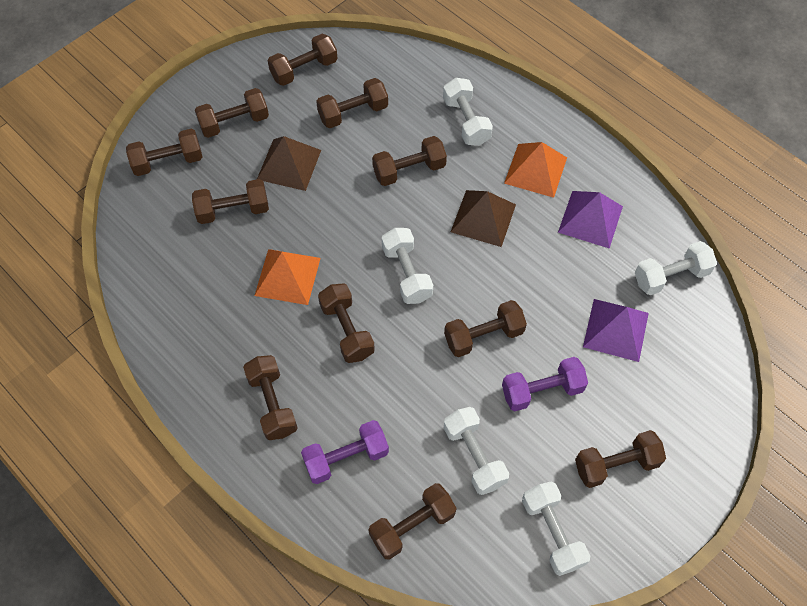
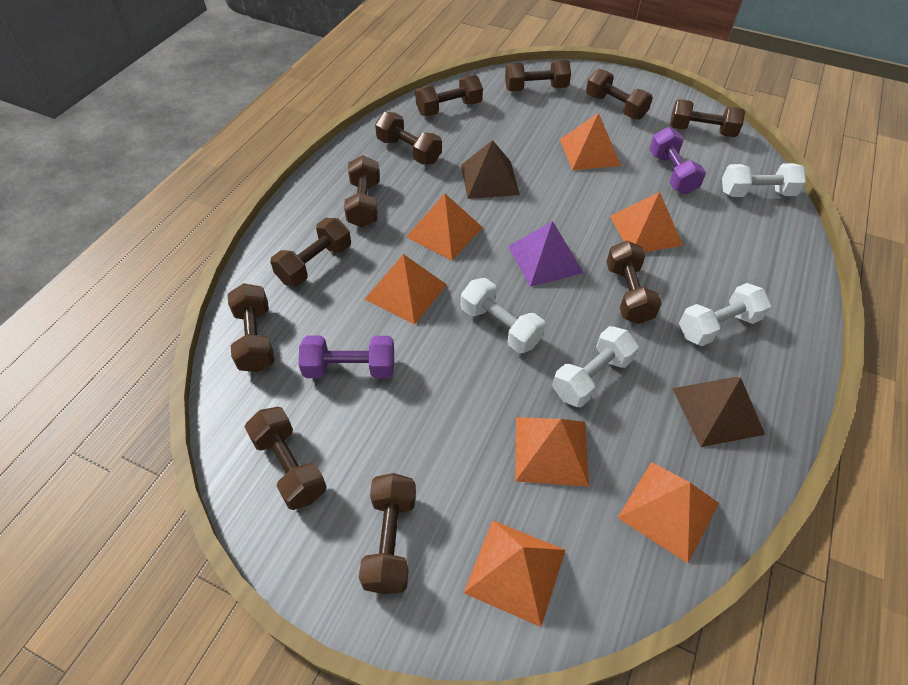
orange pyramid: 2 -> 7
purple pyramid: 2 -> 1
white dumbbell: 5 -> 4

